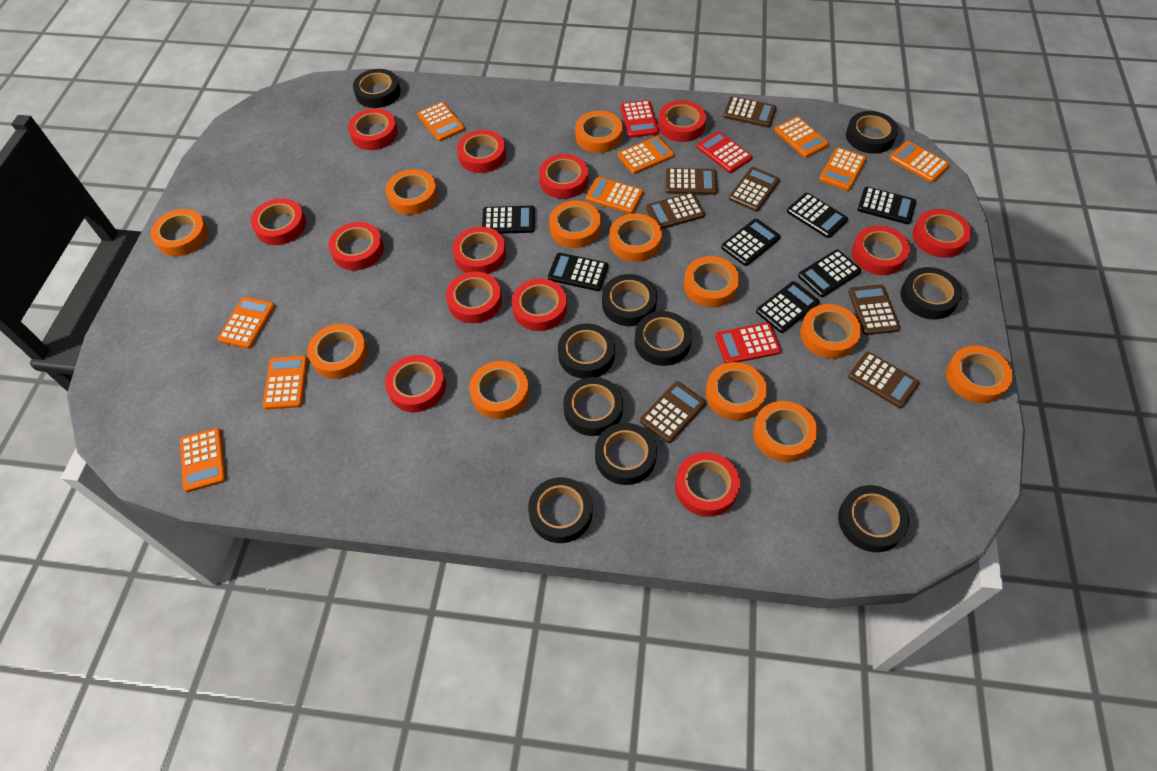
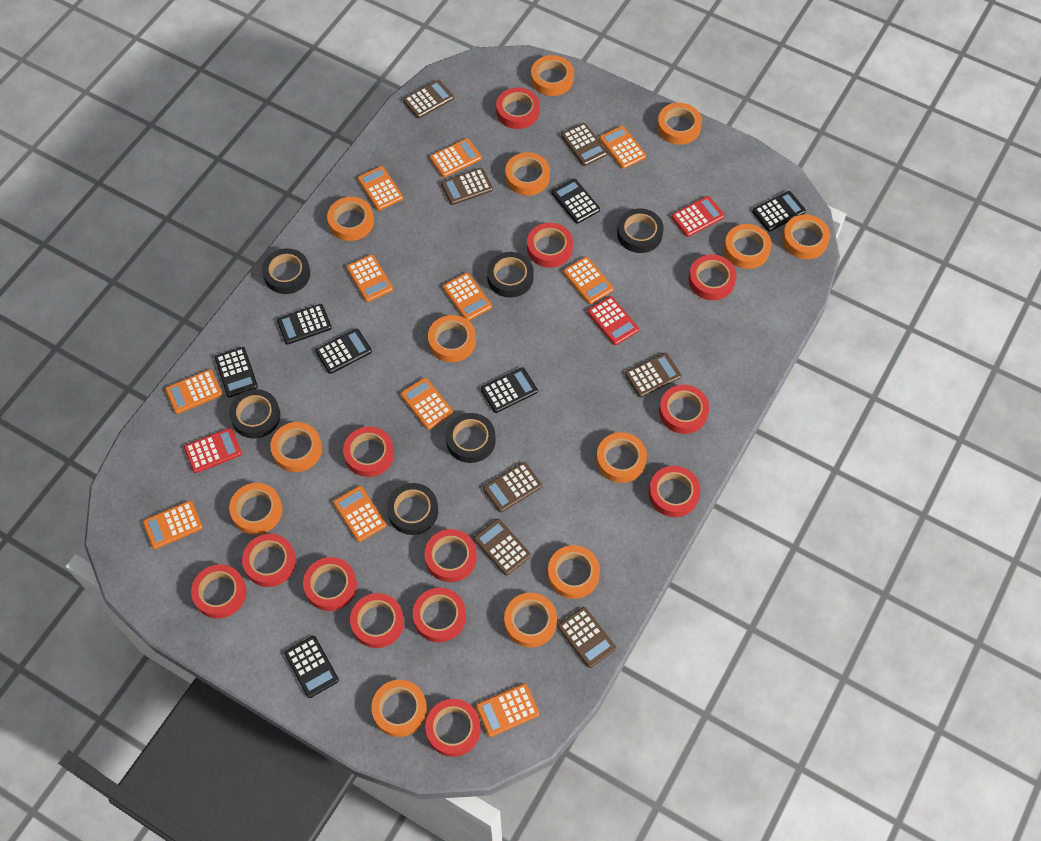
black tape: 10 -> 6
orange calculator: 9 -> 11
orange tape: 12 -> 13

